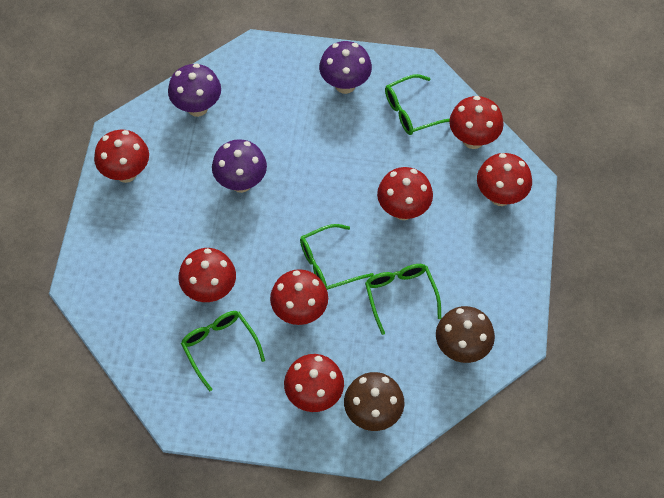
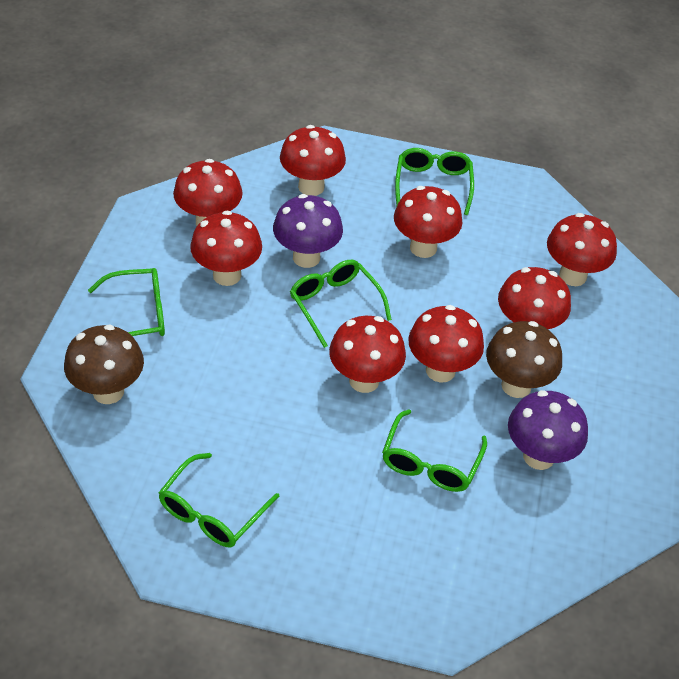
green glasses: 4 -> 5
purple mushroom: 3 -> 2
red mushroom: 7 -> 8

